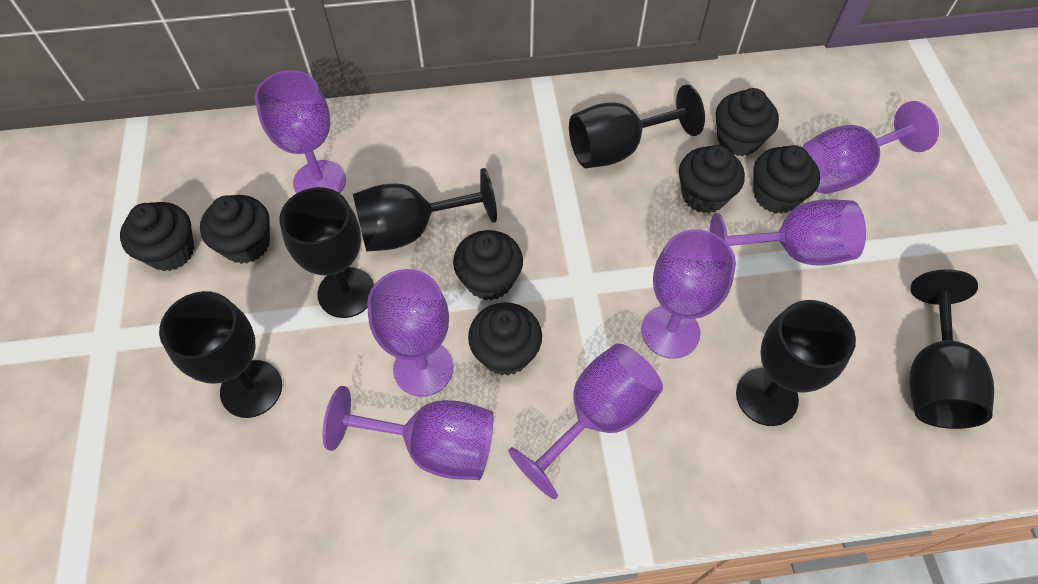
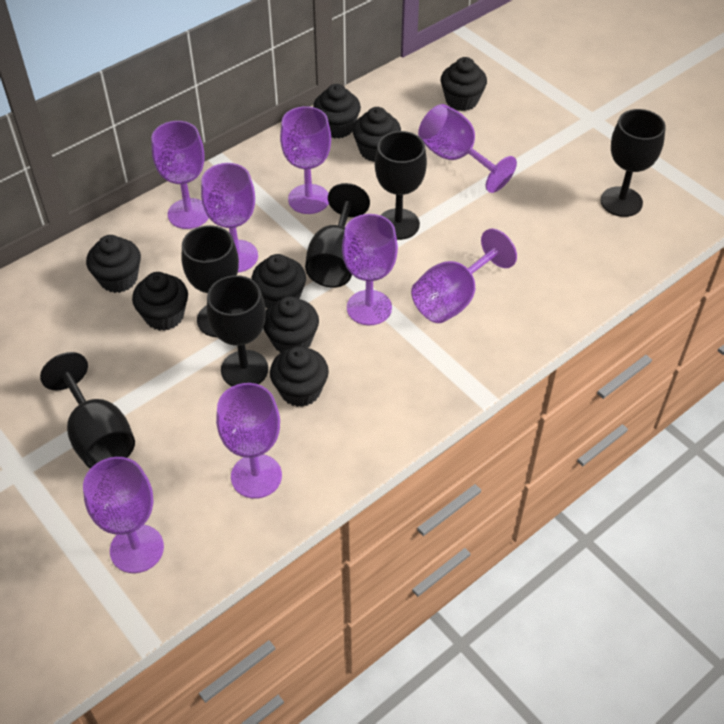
black cupcake: 7 -> 8
purple goblet: 7 -> 8

